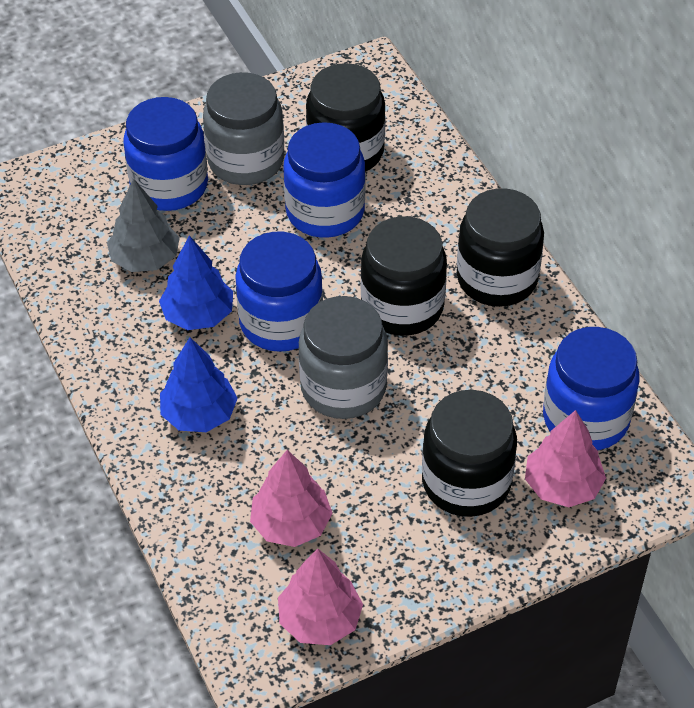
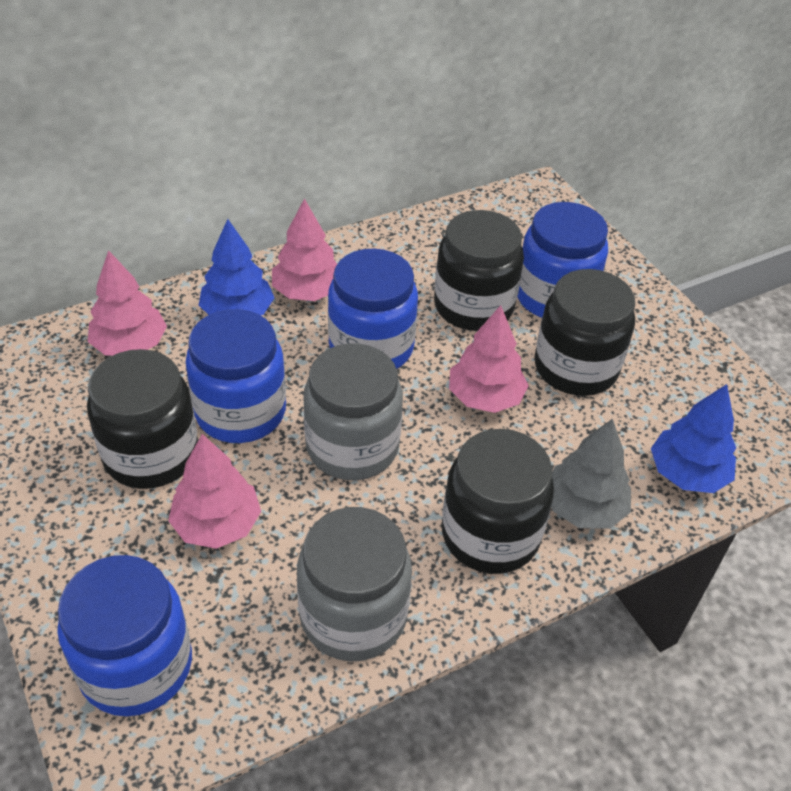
pink tree: 3 -> 4

